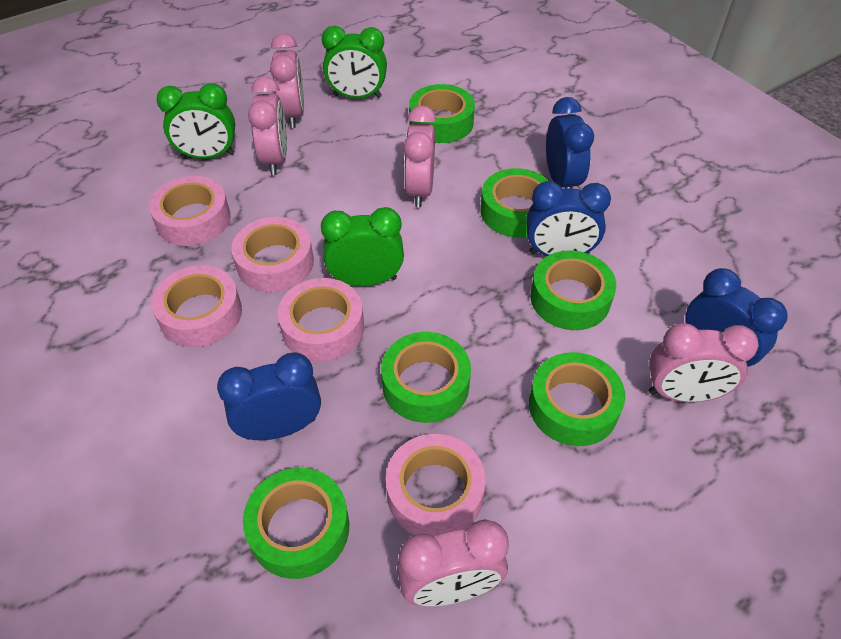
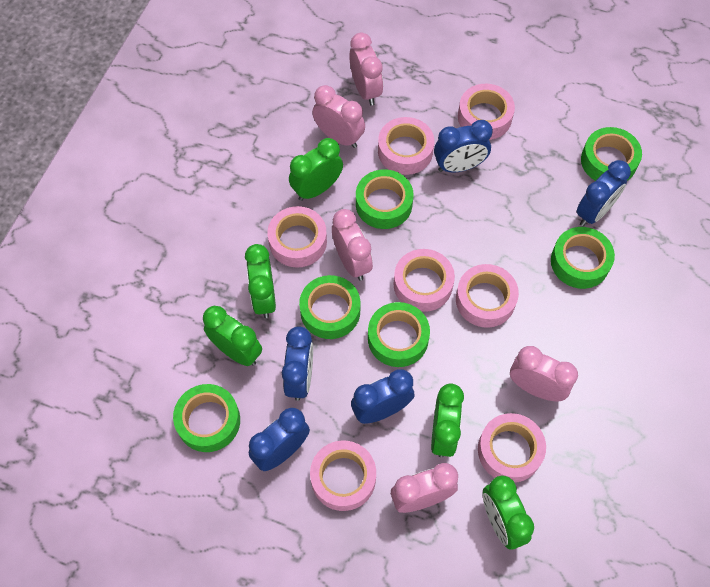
blue clock: 4 -> 5
green clock: 3 -> 5
pink tape: 5 -> 7

